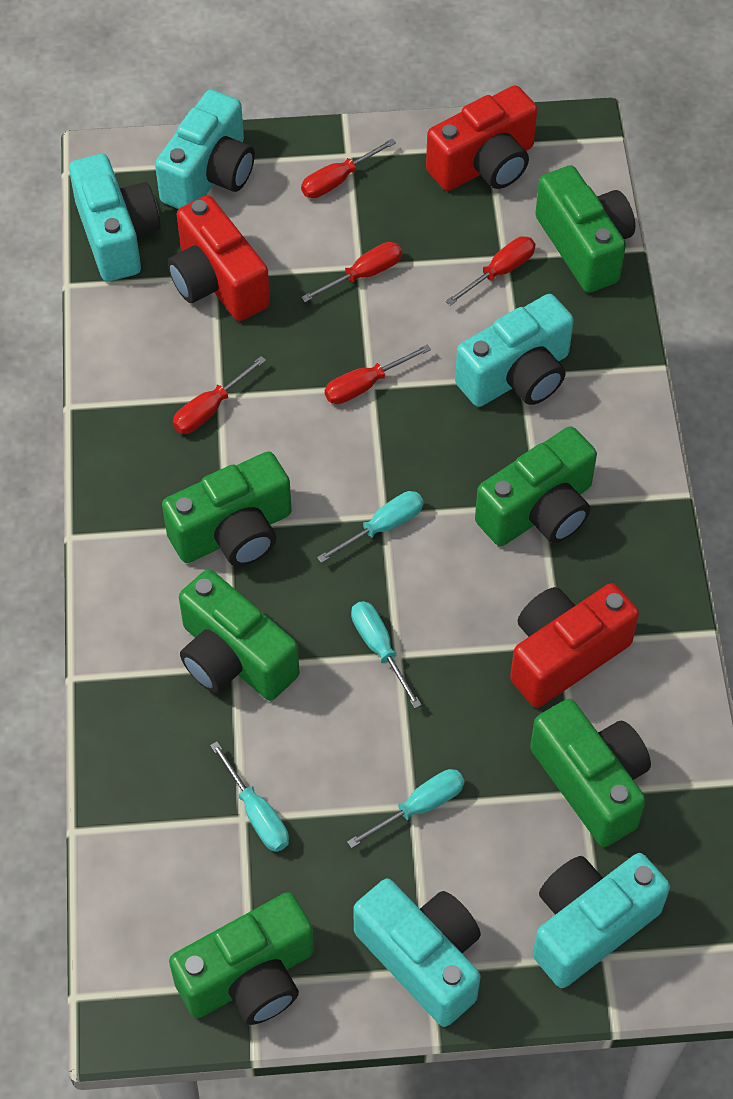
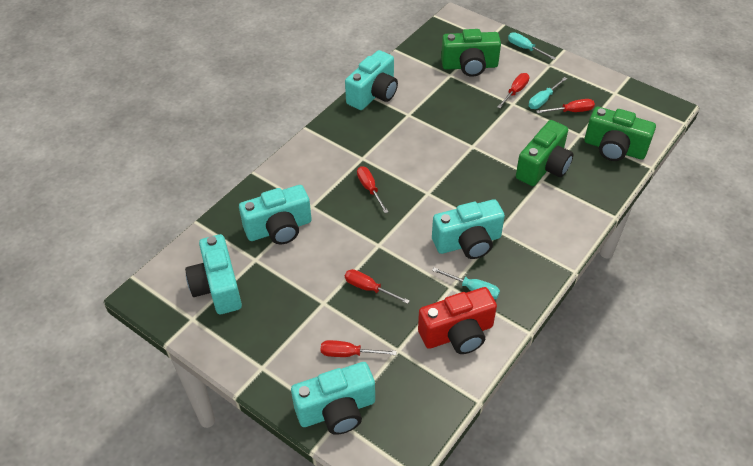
green camera: 6 -> 3
red camera: 3 -> 1
turquoise screwdriver: 4 -> 3

